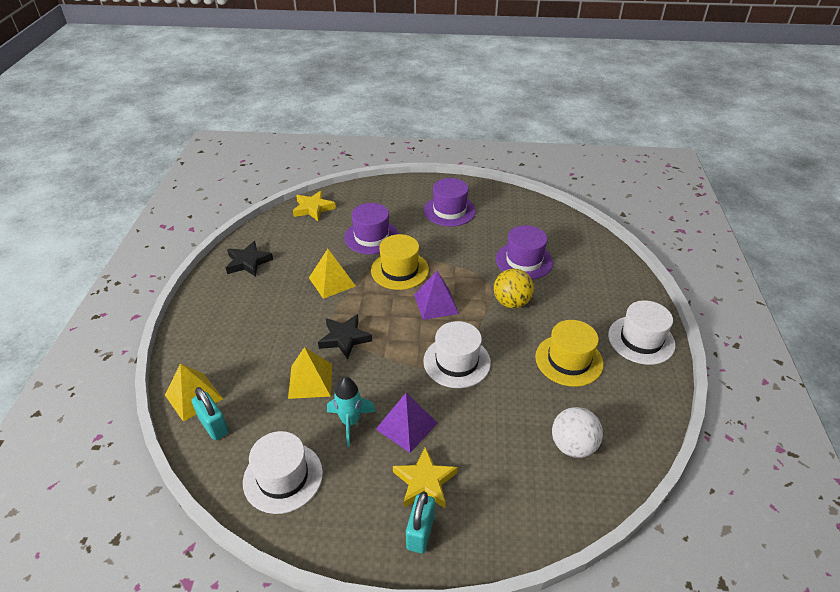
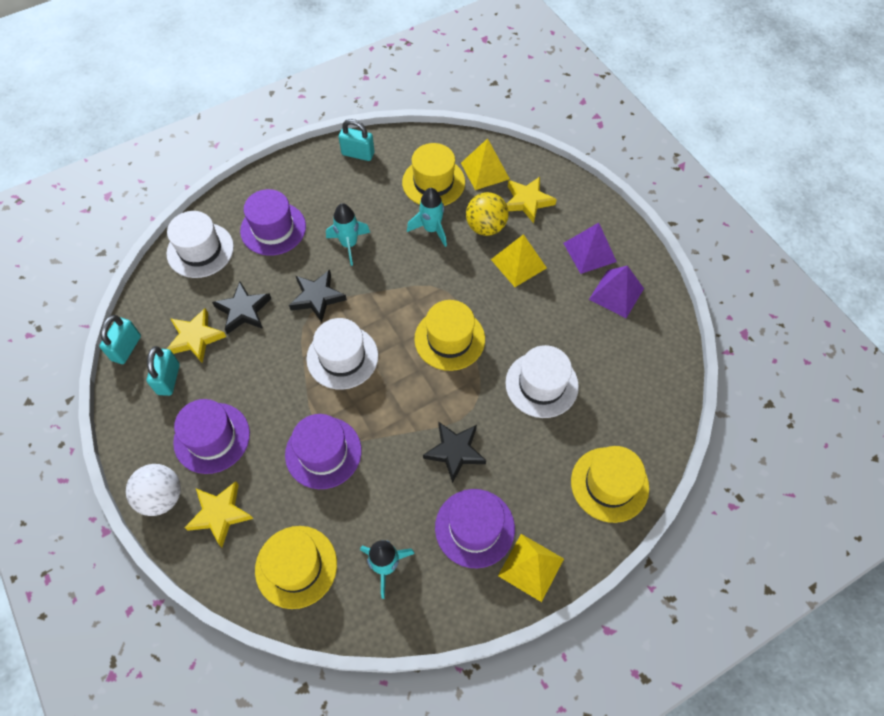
black star: 2 -> 3
purple hat: 3 -> 4
turquoise padlock: 2 -> 3
turquoise rocket: 1 -> 3
yellow hat: 2 -> 4
yellow star: 2 -> 3

